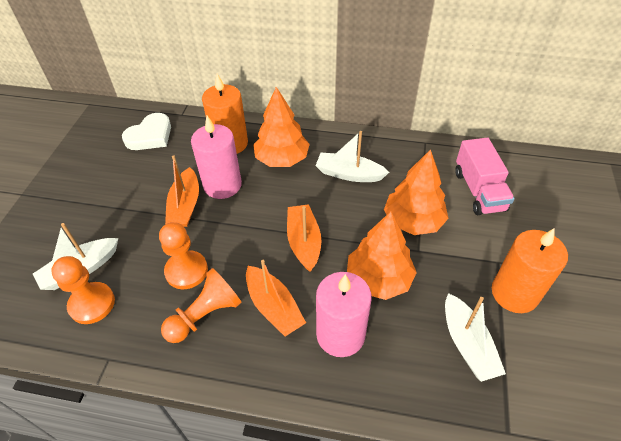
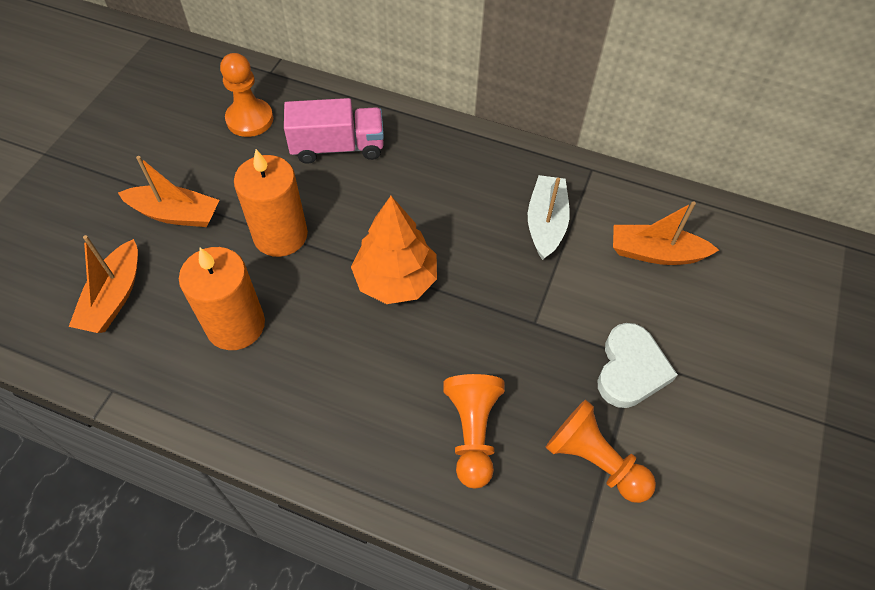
orange tree: 3 -> 1
pink candle: 2 -> 0
white boat: 3 -> 1

